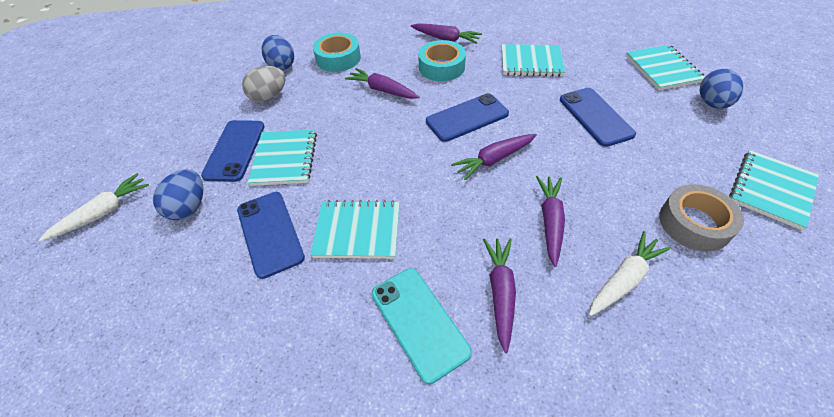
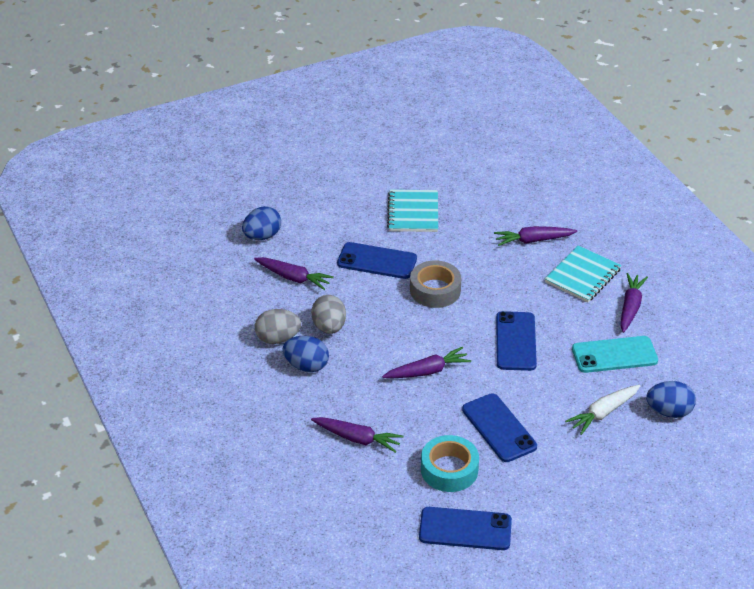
grey egg: 1 -> 2
turquoise notebook: 5 -> 2
turquoise tape: 2 -> 1
white carrot: 2 -> 1

